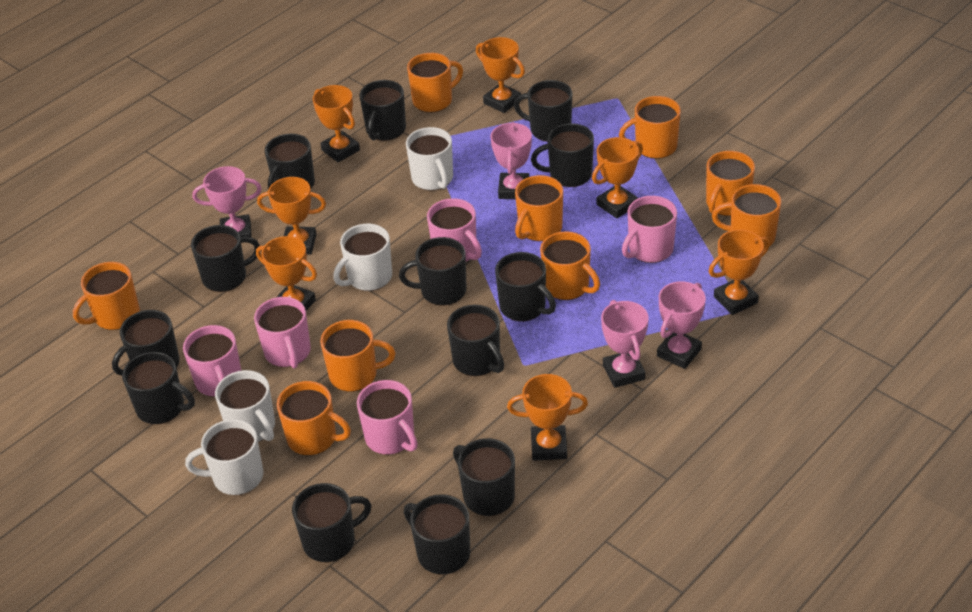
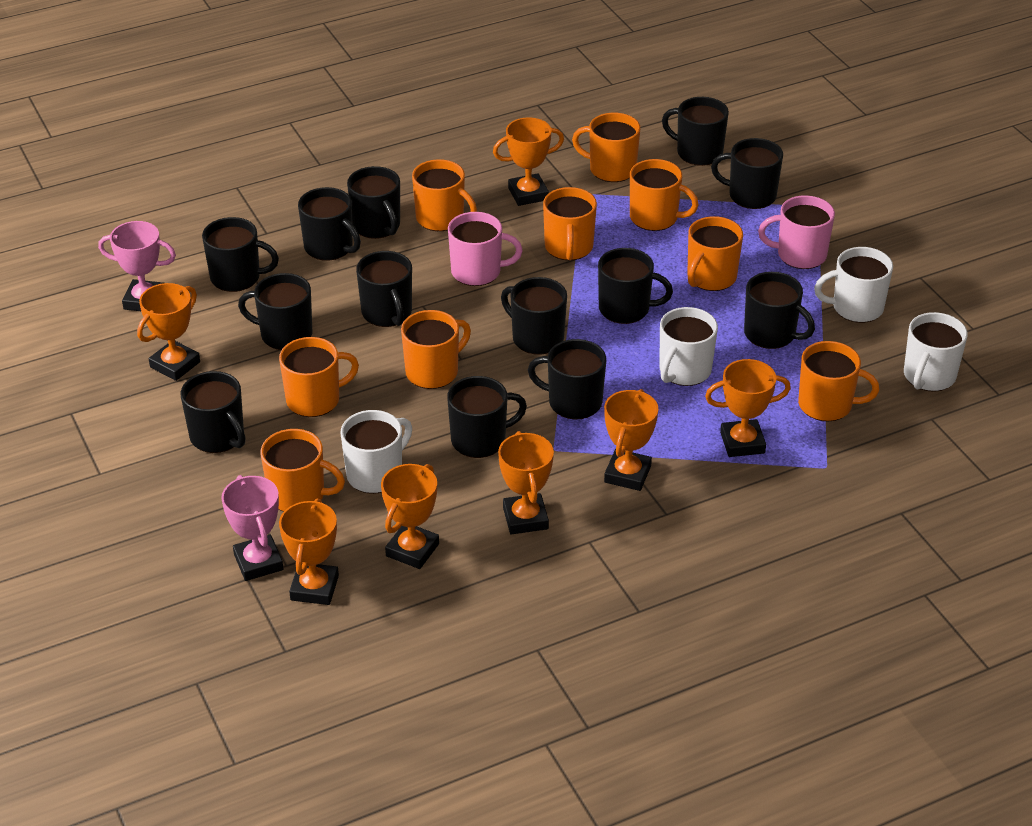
pink mug: 5 -> 2
pink trophy: 4 -> 2

